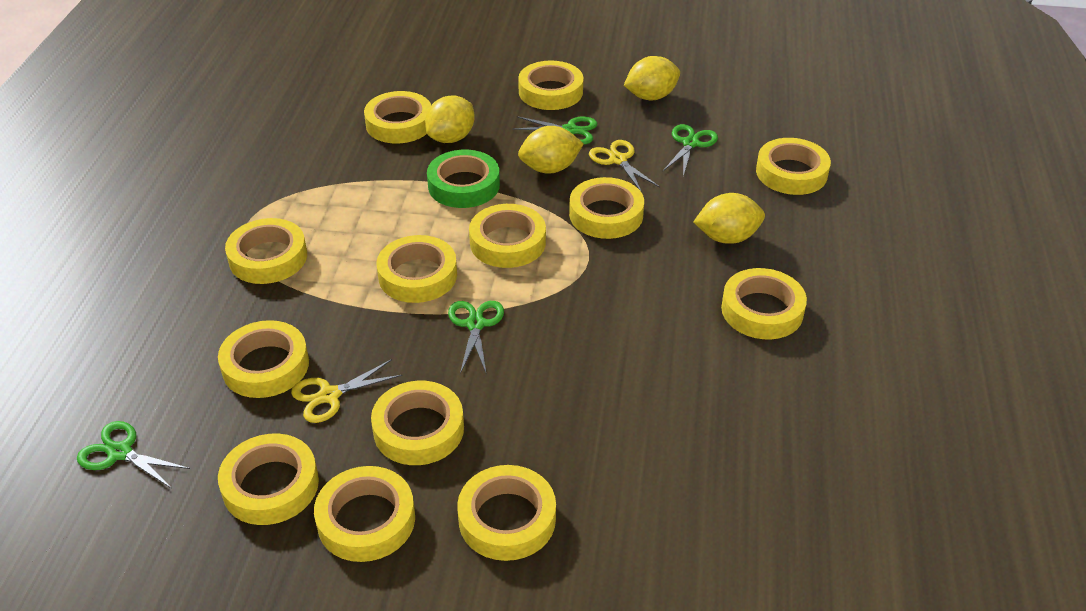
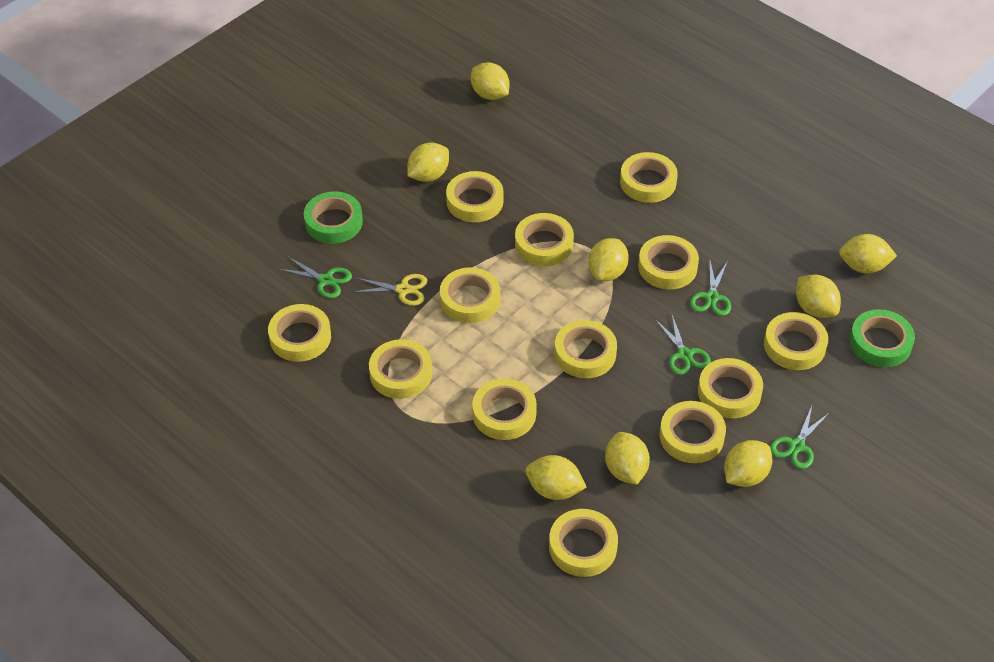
green tape: 1 -> 2
yellow lemon: 4 -> 8
yellow scissors: 2 -> 1

